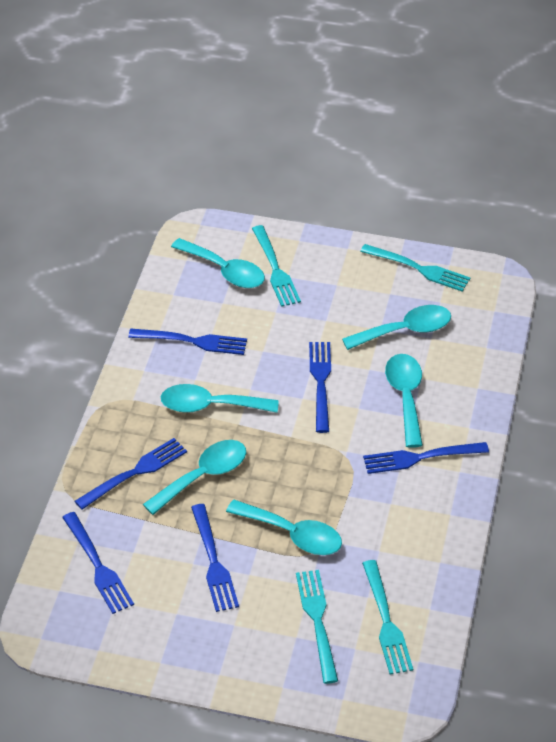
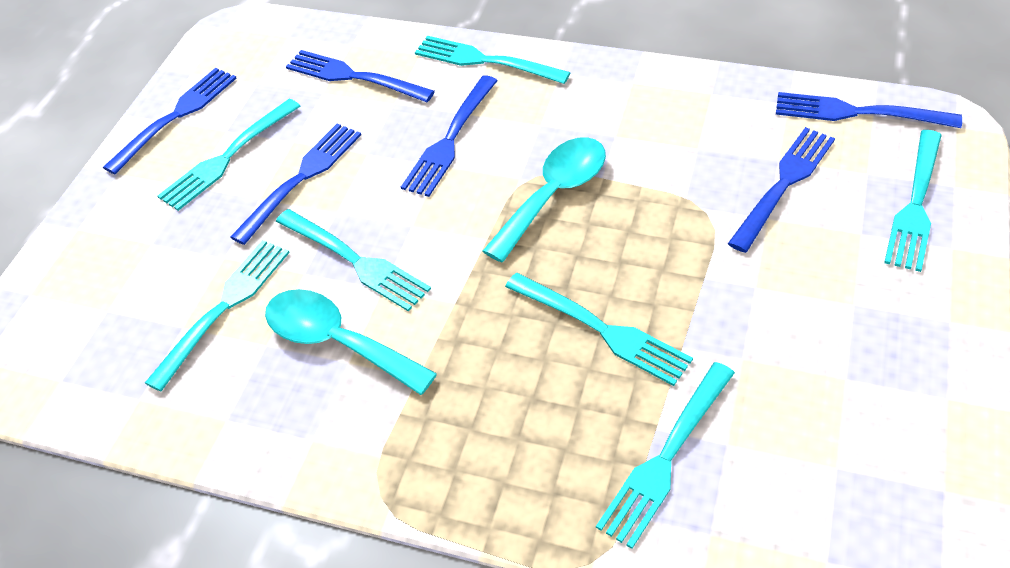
turquoise fork: 4 -> 7
turquoise spoon: 6 -> 2

